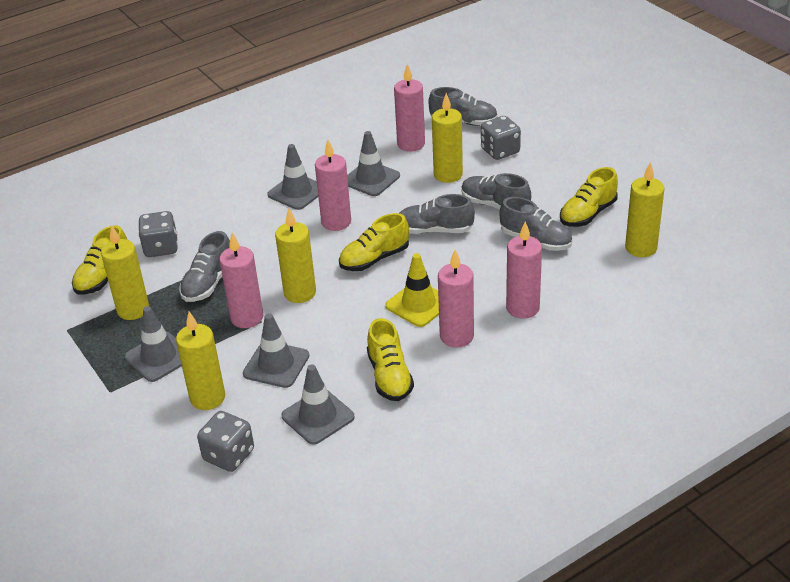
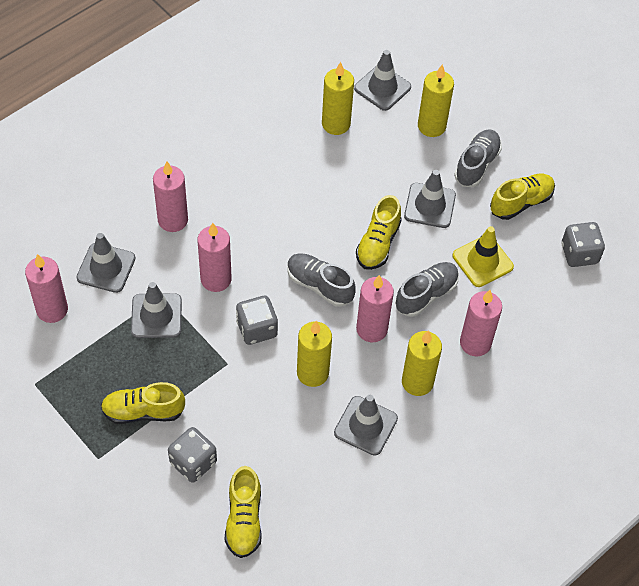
grey shoe: 5 -> 3
yellow candle: 5 -> 4

